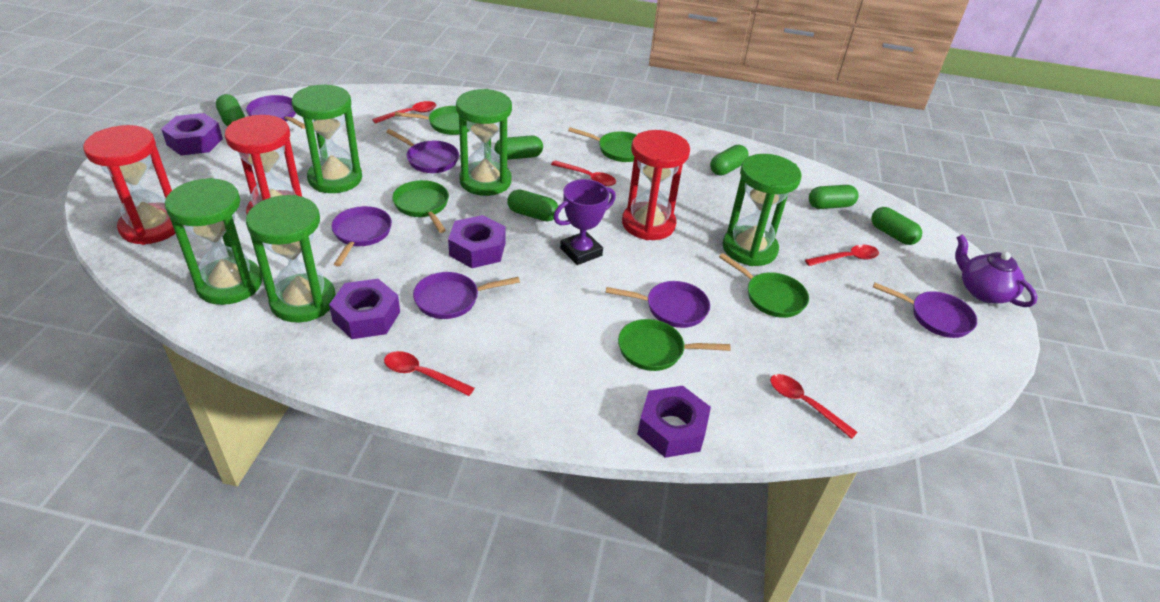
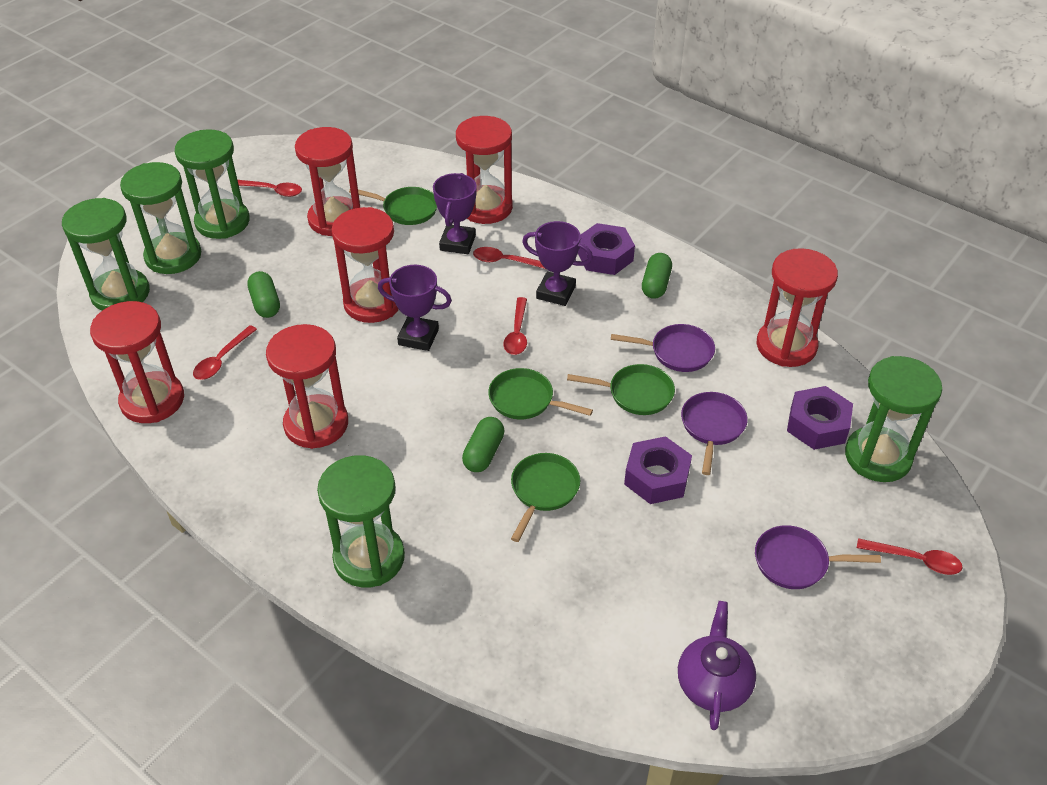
green capsule: 6 -> 3
green pan: 5 -> 4
purple nut: 4 -> 3
purple pan: 6 -> 3
purple trophy: 1 -> 3
red hourglass: 3 -> 6

